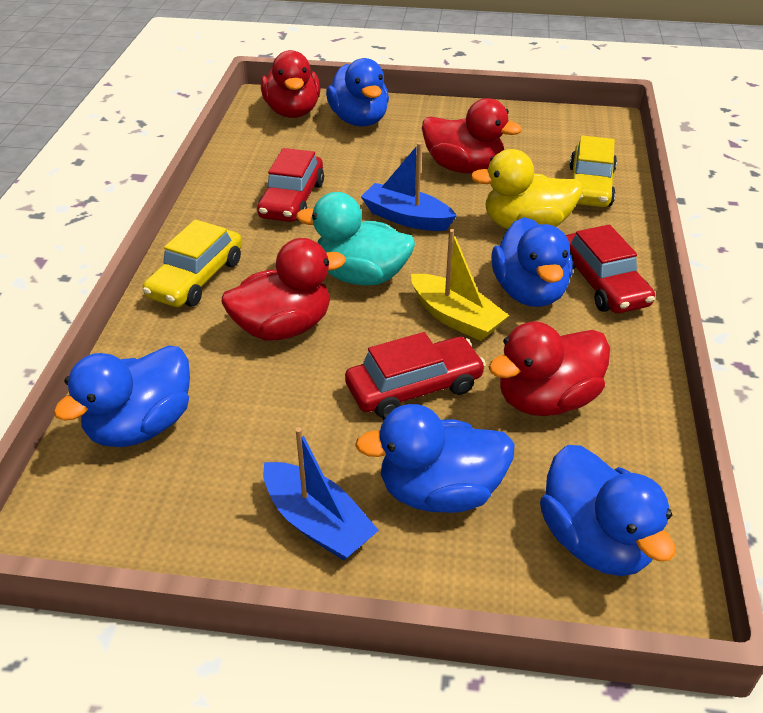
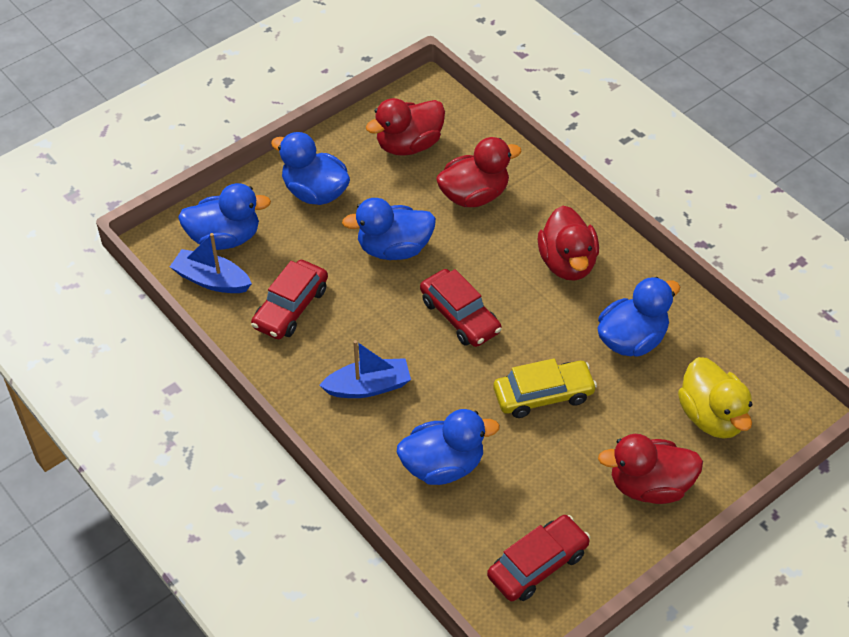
turquoise duck: 1 -> 0
yellow boat: 1 -> 0
yellow car: 2 -> 1

